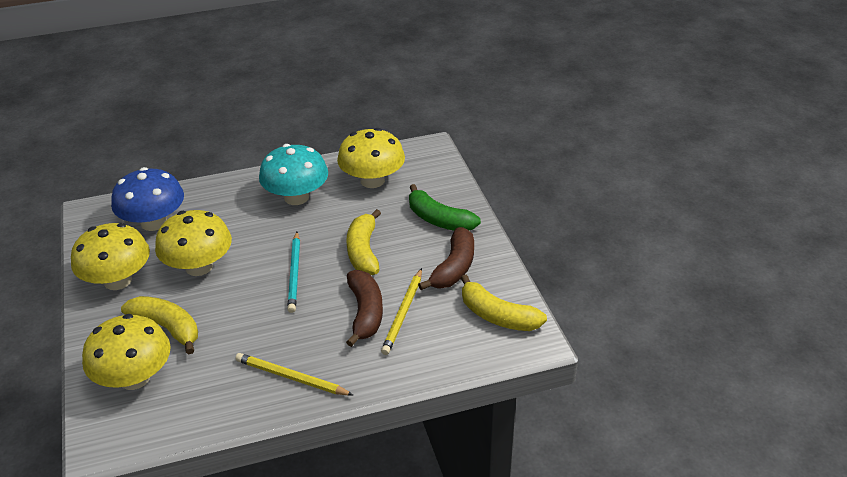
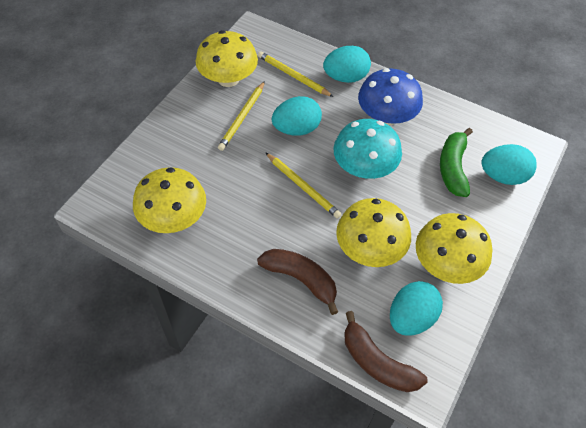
turquoise egg: 0 -> 4
turquoise pencil: 1 -> 0
yellow banana: 3 -> 0
yellow pencil: 2 -> 3

